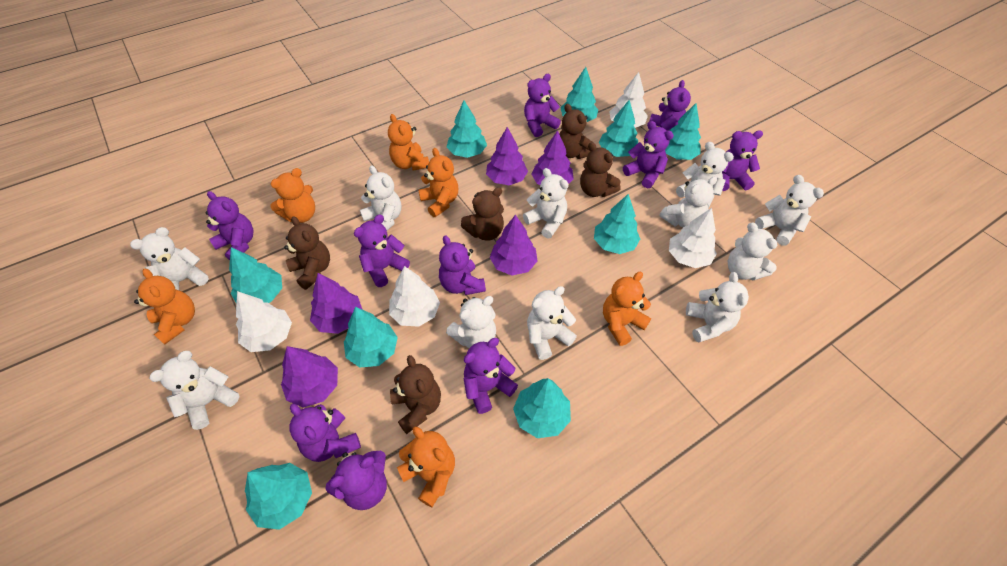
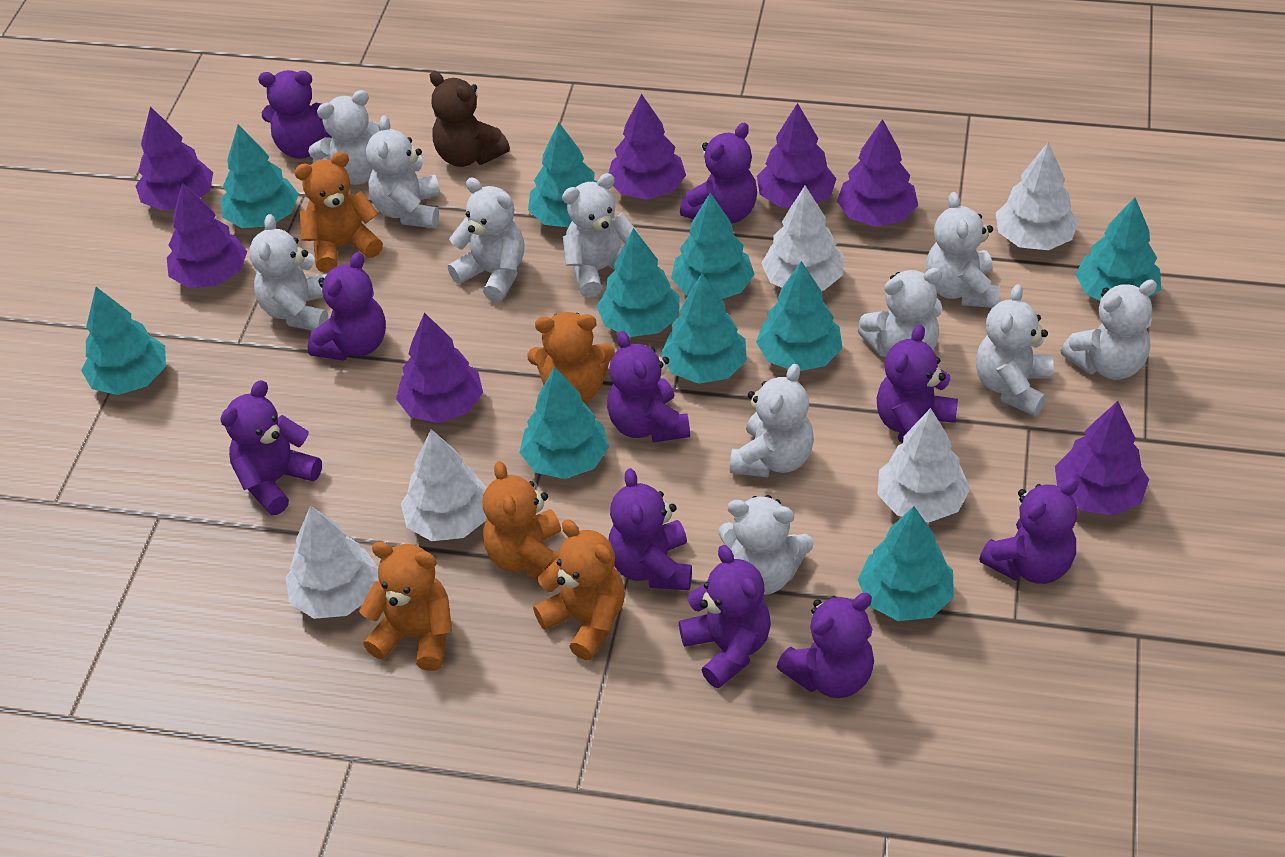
brown teddy bear: 5 -> 1
orange teddy bear: 6 -> 5
purple tree: 5 -> 7
turquoise tree: 9 -> 10
white tree: 4 -> 5

